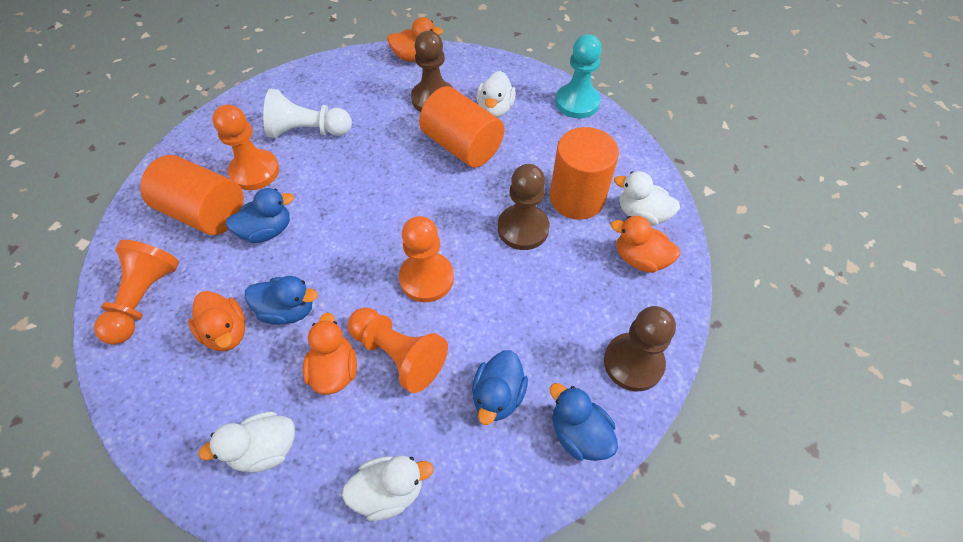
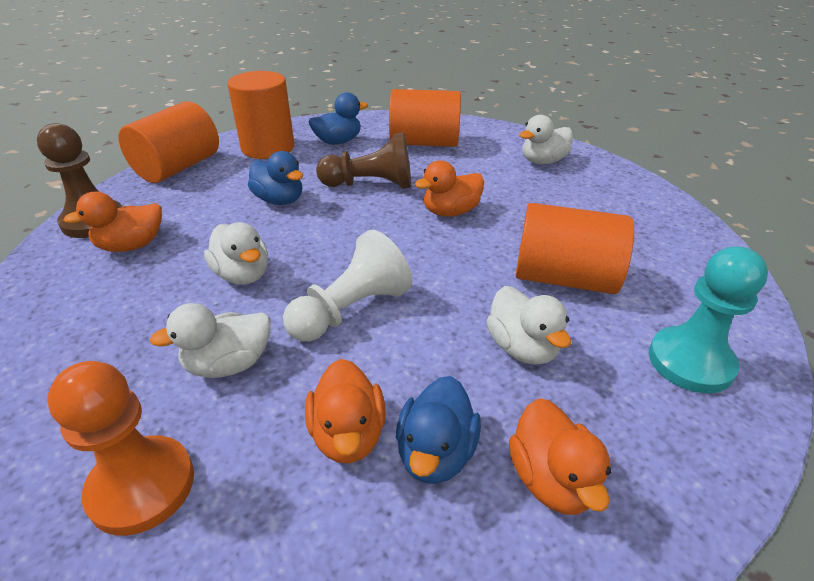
blue duck: 4 -> 3
brown pawn: 3 -> 2
orange cylinder: 3 -> 4
orange pawn: 4 -> 1

